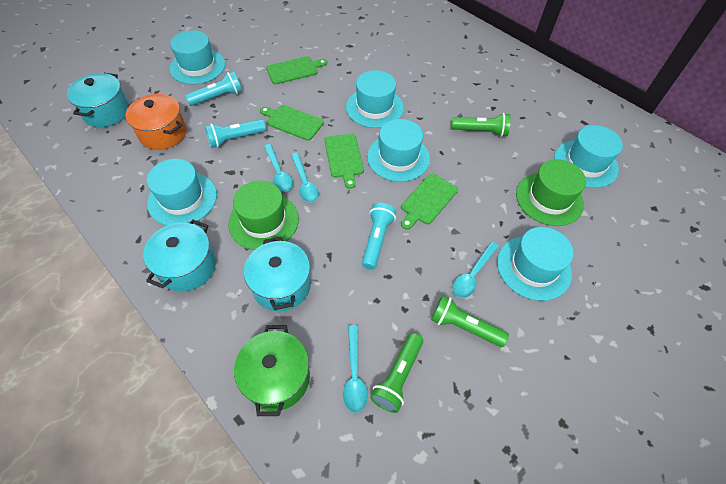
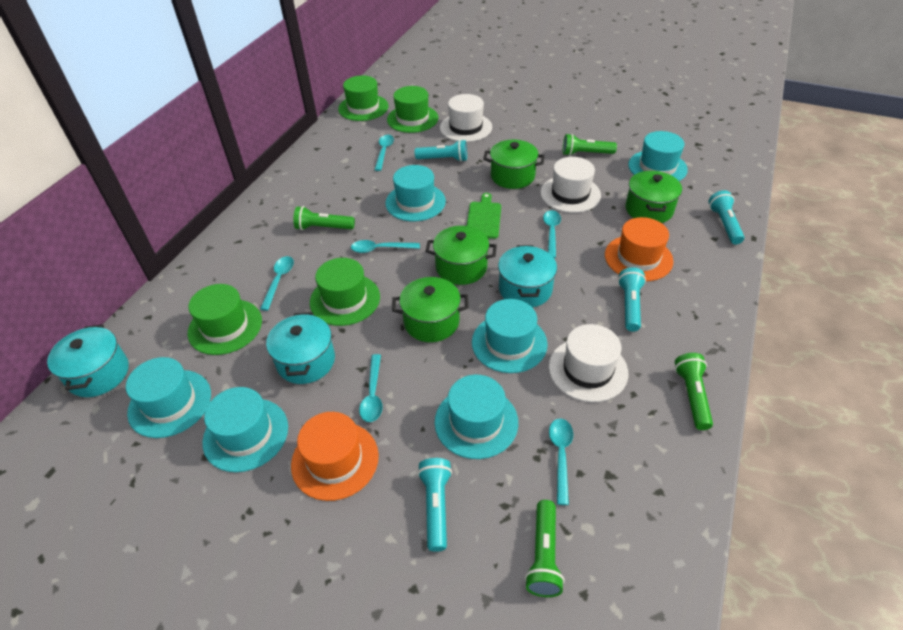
green cutting board: 4 -> 1
green flashlight: 3 -> 4
green hat: 2 -> 4
green pot: 1 -> 4
orange hat: 0 -> 2
orange pot: 1 -> 0
turquoise flashlight: 3 -> 4
turquoise spoon: 4 -> 6
white hat: 0 -> 3

